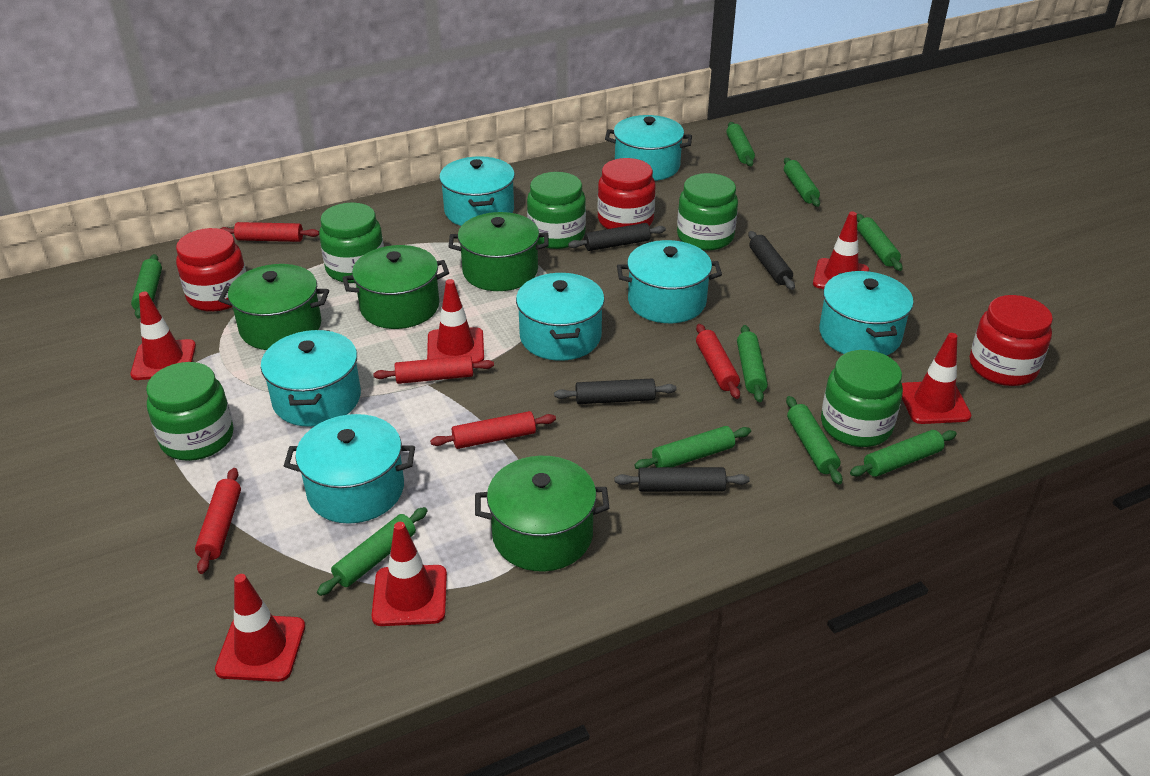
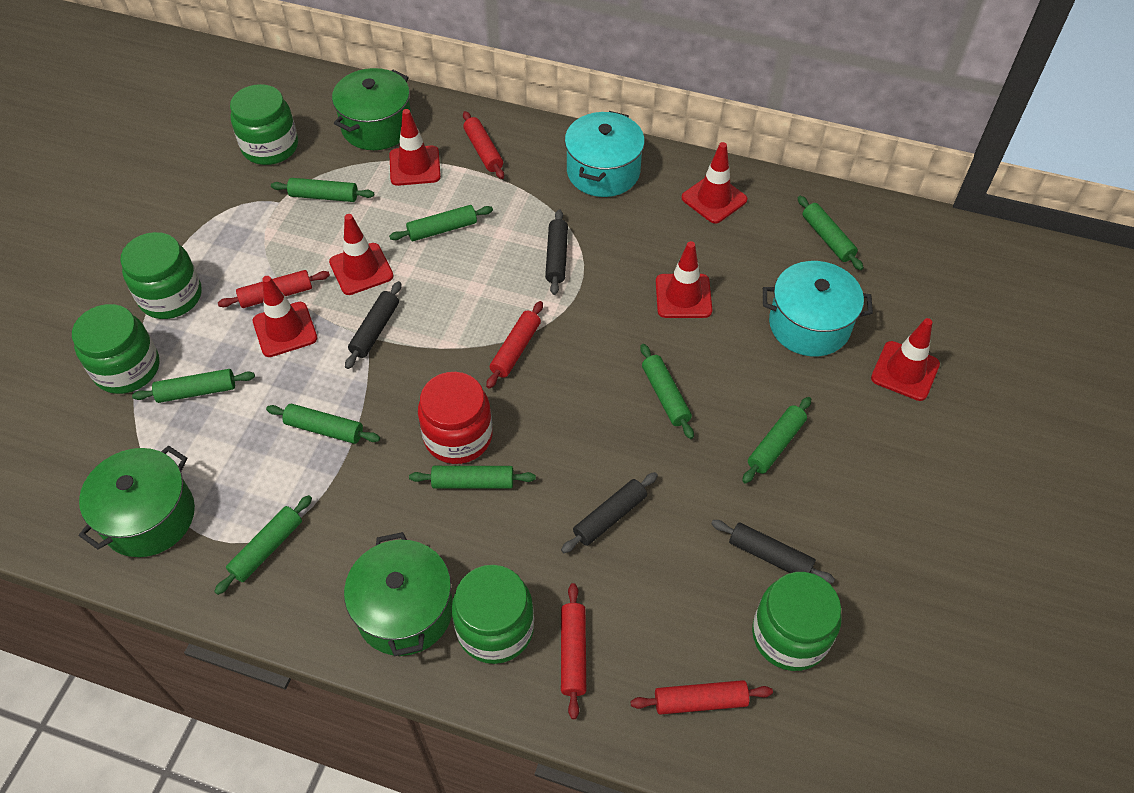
green pot: 4 -> 3
red jar: 3 -> 1
turquoise pot: 7 -> 2

